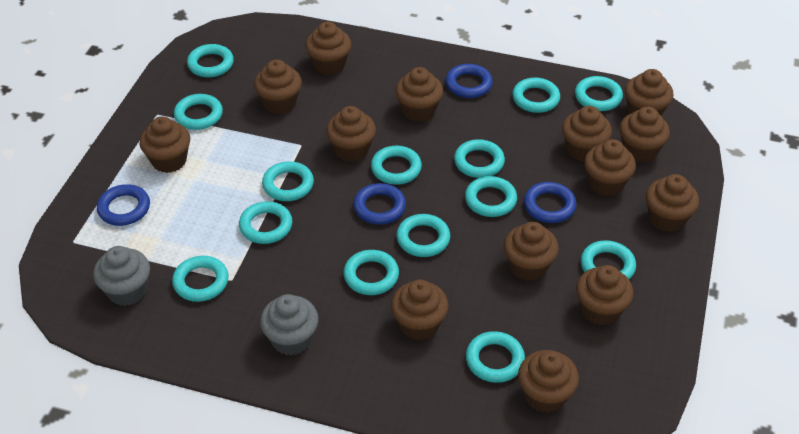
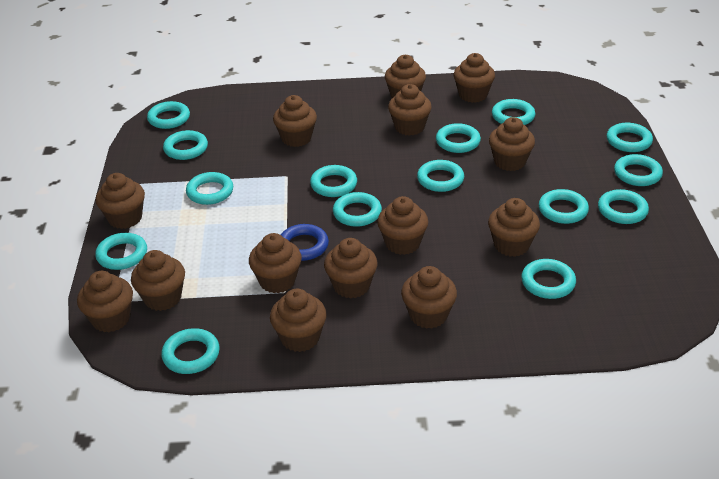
blue ring: 4 -> 1
grey cupcake: 2 -> 0
turquoise ring: 14 -> 15

